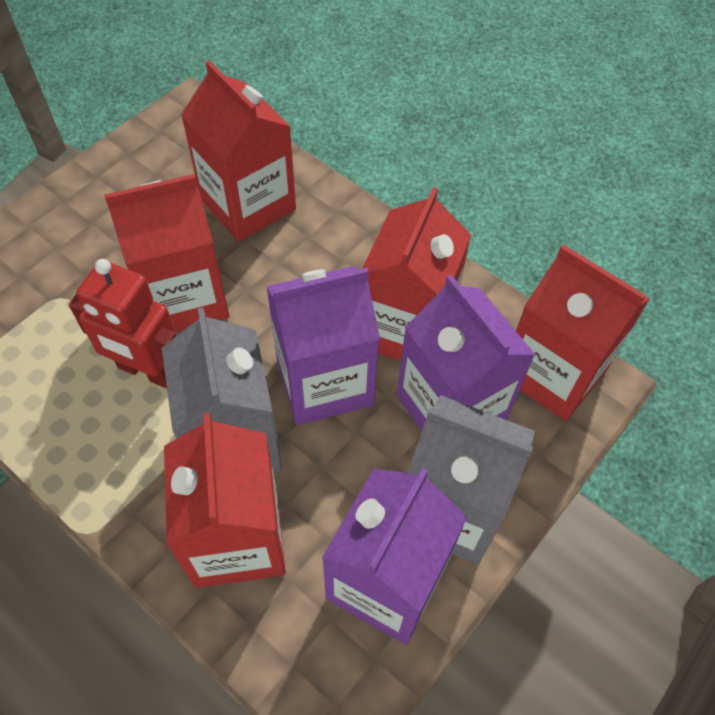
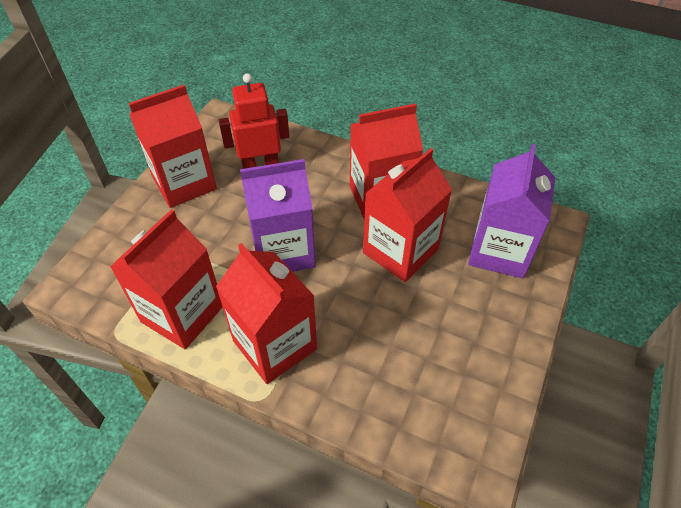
grey carton: 2 -> 0
purple carton: 3 -> 2

